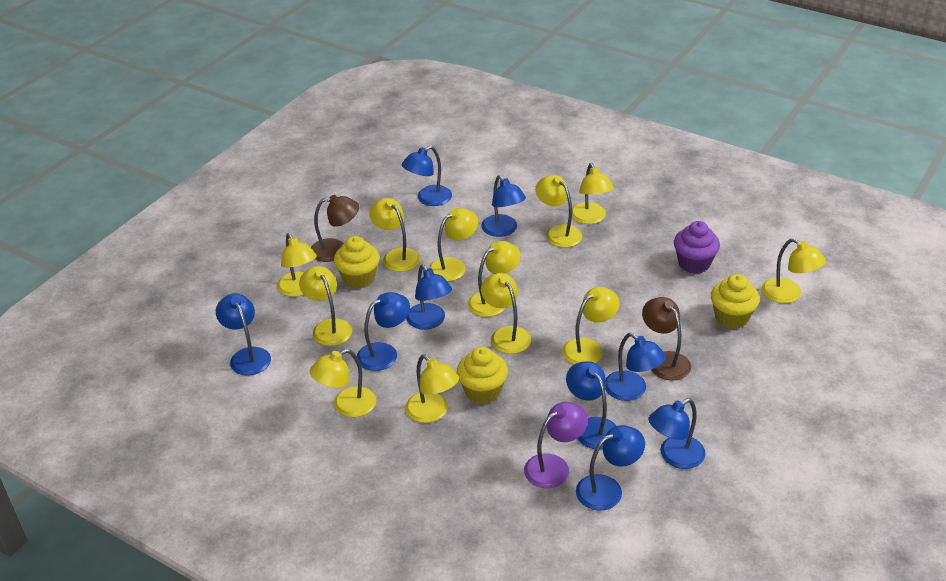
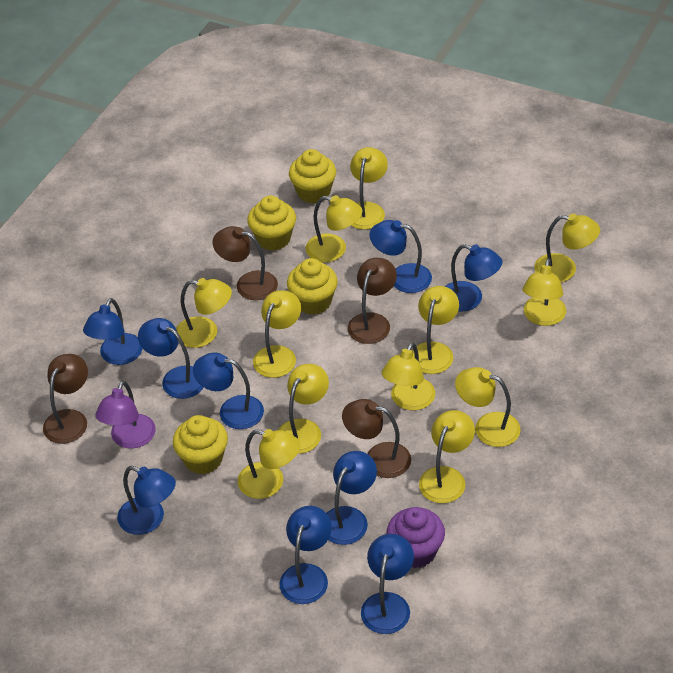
brown lamp: 2 -> 4
yellow cupcake: 3 -> 4

